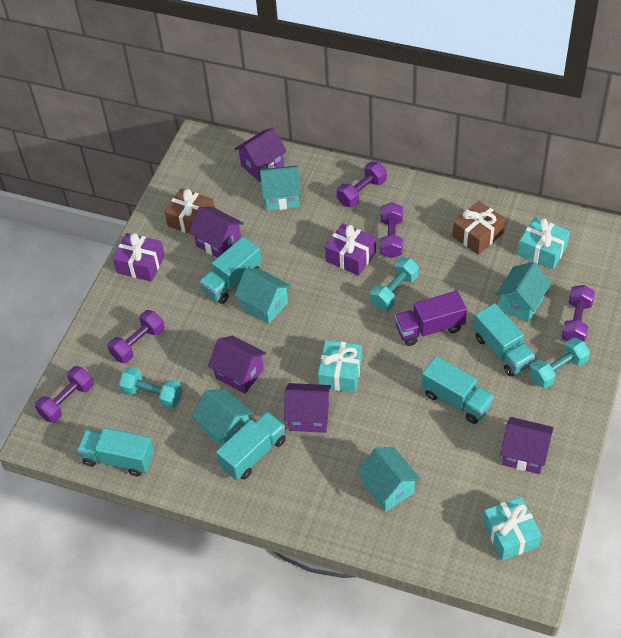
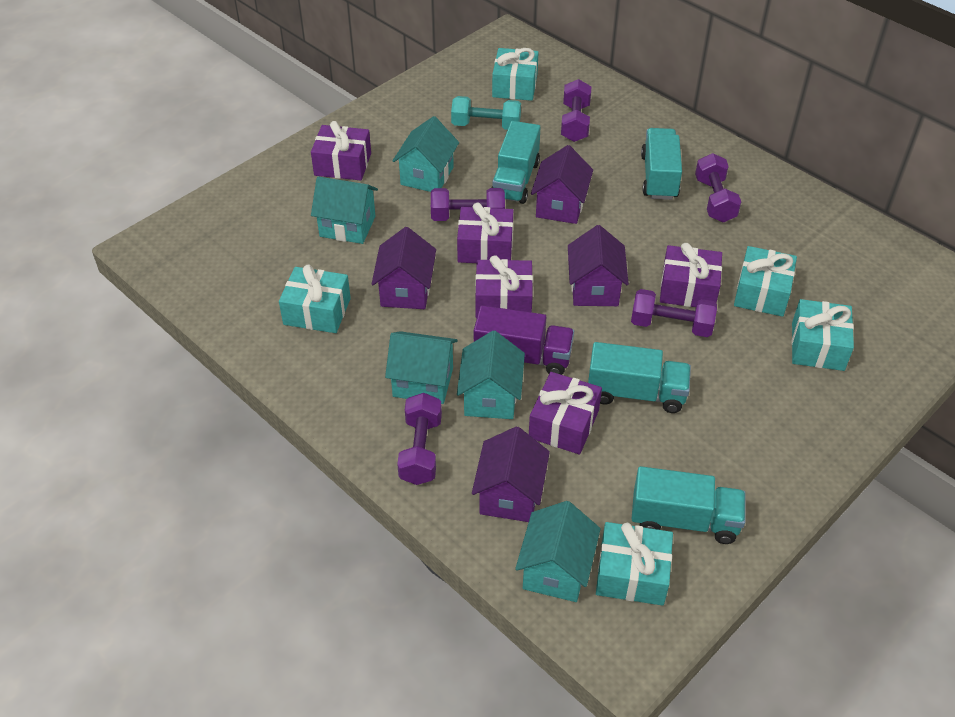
brown gift: 2 -> 0
purple gift: 2 -> 5
purple house: 5 -> 4
turquoise dumbbell: 3 -> 1
turquoise gift: 3 -> 5
turquoise truck: 5 -> 4

